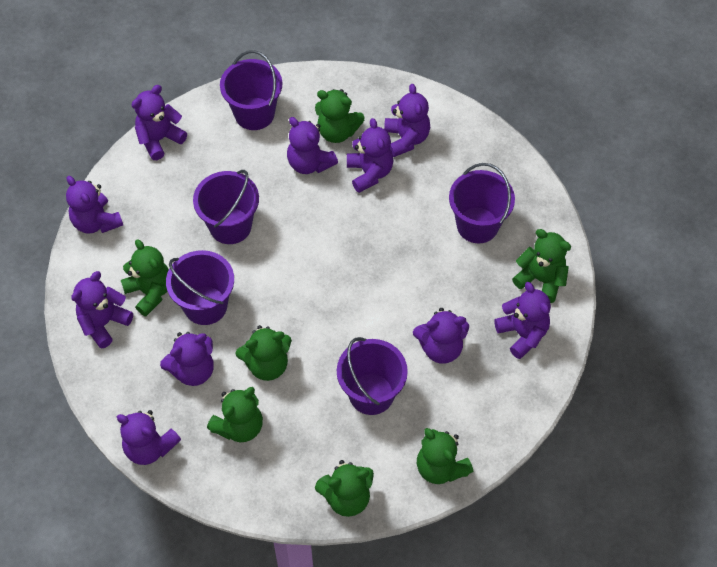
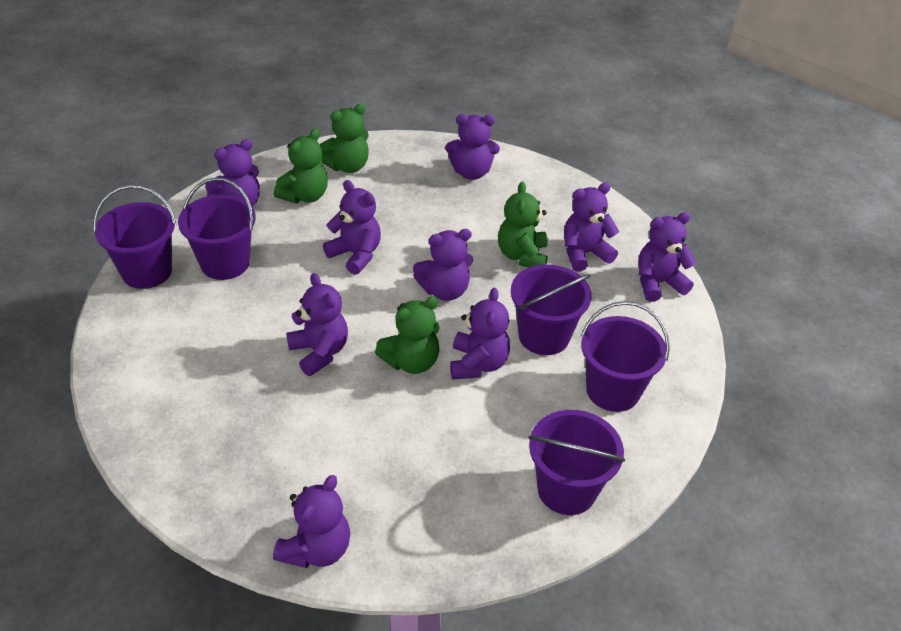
green teddy bear: 7 -> 4
purple teddy bear: 10 -> 9

